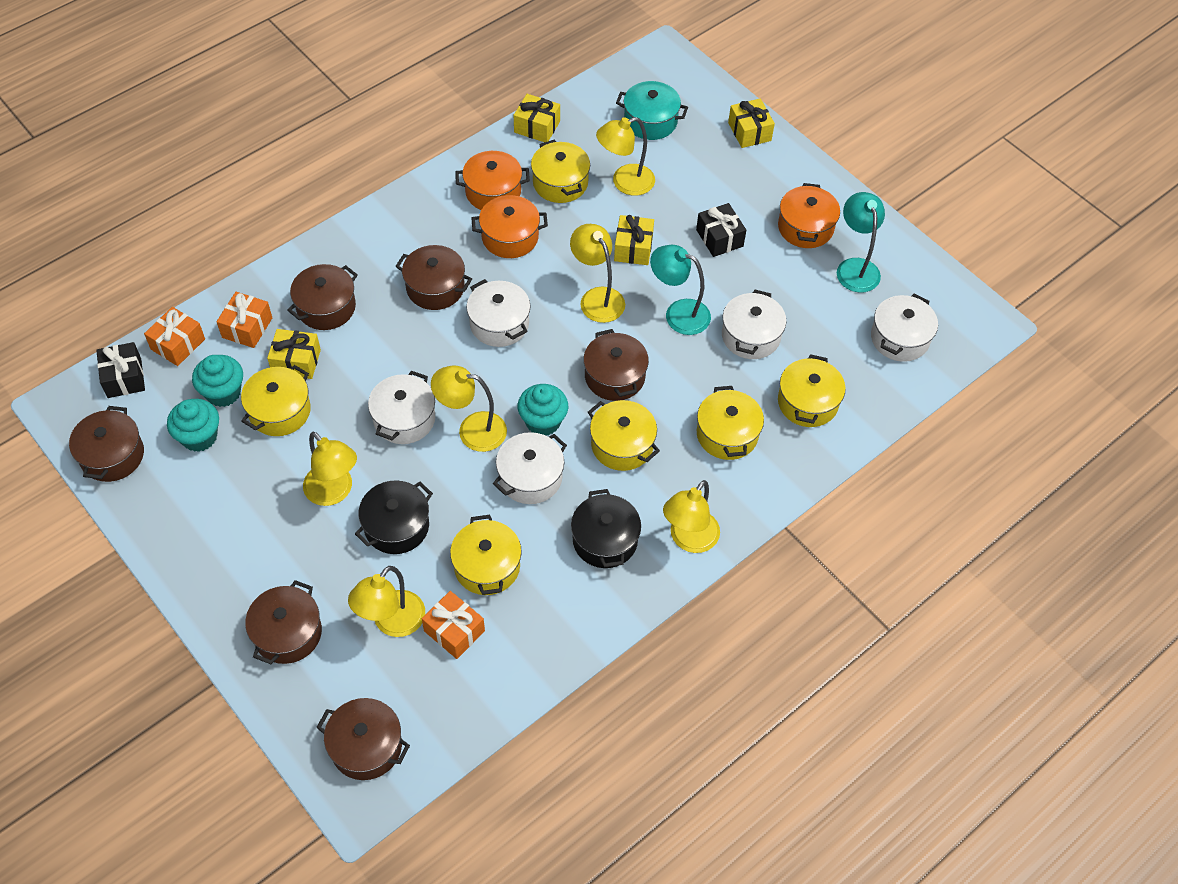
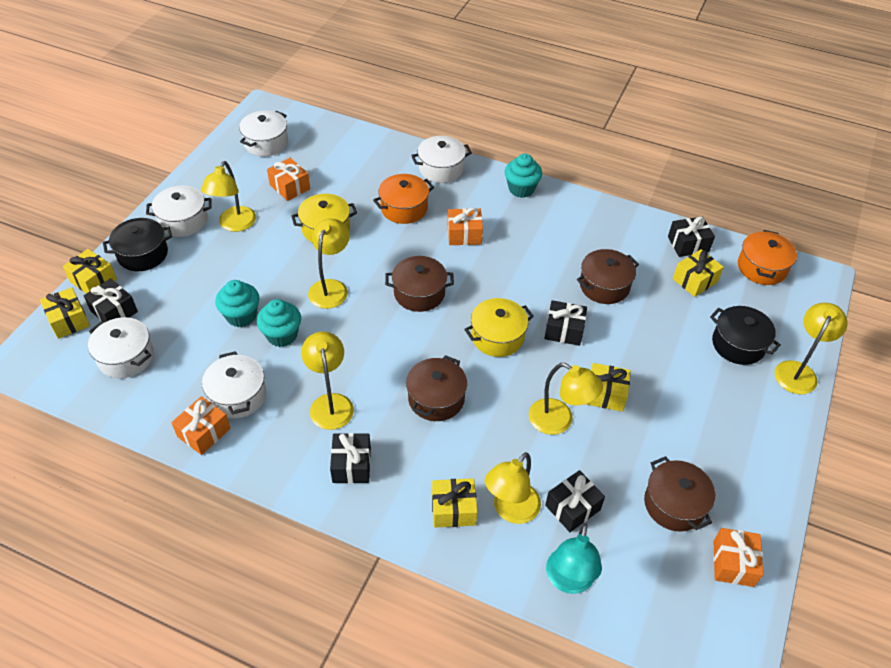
black gift: 2 -> 5
brown pot: 6 -> 4
orange gift: 3 -> 4
orange pot: 3 -> 2
turquoise lamp: 2 -> 1
turquoise pot: 1 -> 0
yellow gift: 4 -> 5
yellow pot: 6 -> 2

